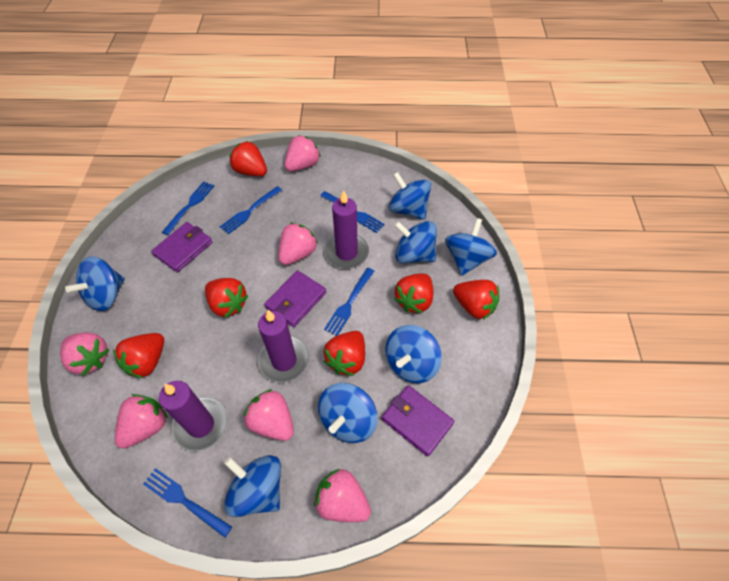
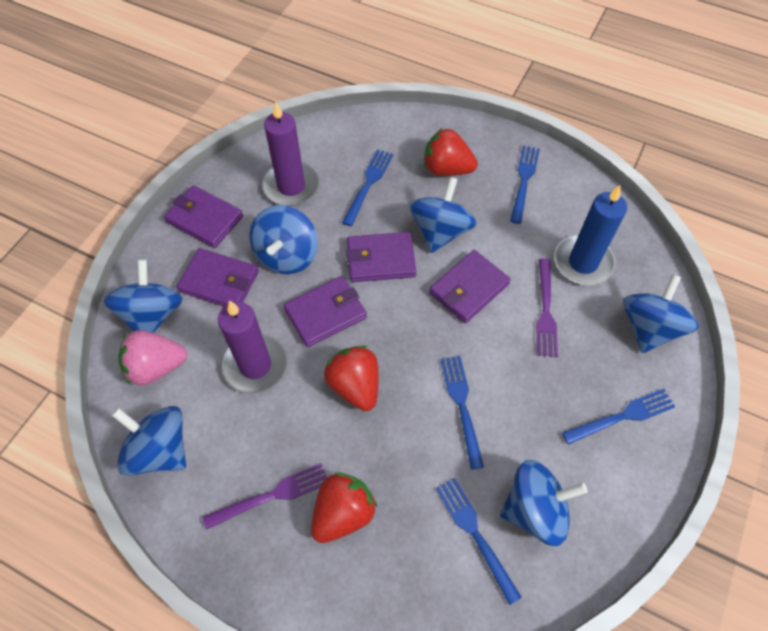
blue candle: 0 -> 1
blue spinning top: 7 -> 6
pink strawberry: 6 -> 1
purple candle: 3 -> 2
purple fork: 0 -> 2
purple wallet: 3 -> 5
red strawberry: 6 -> 3

